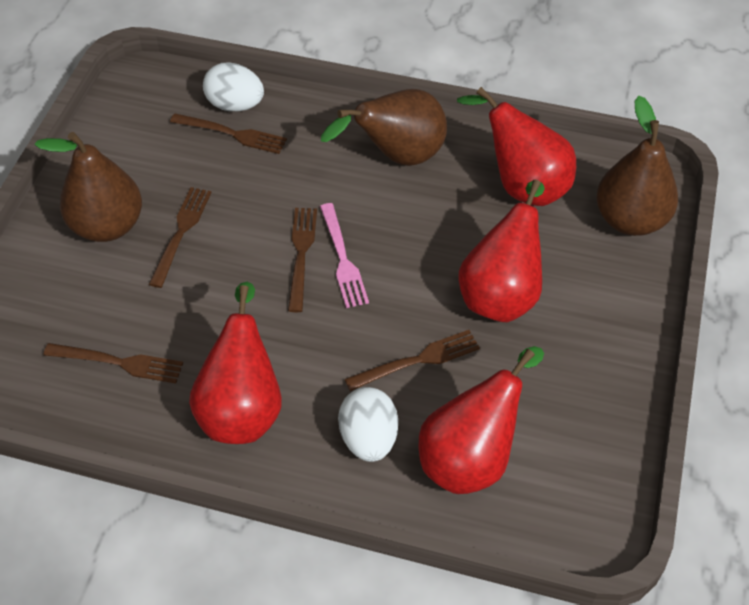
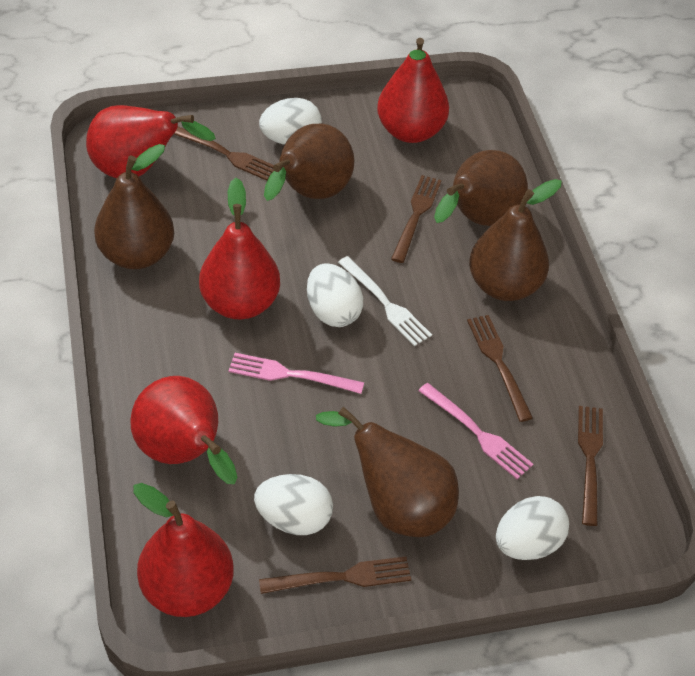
brown pear: 3 -> 5
pink fork: 1 -> 2
red pear: 4 -> 5
white egg: 2 -> 4
white fork: 0 -> 1

